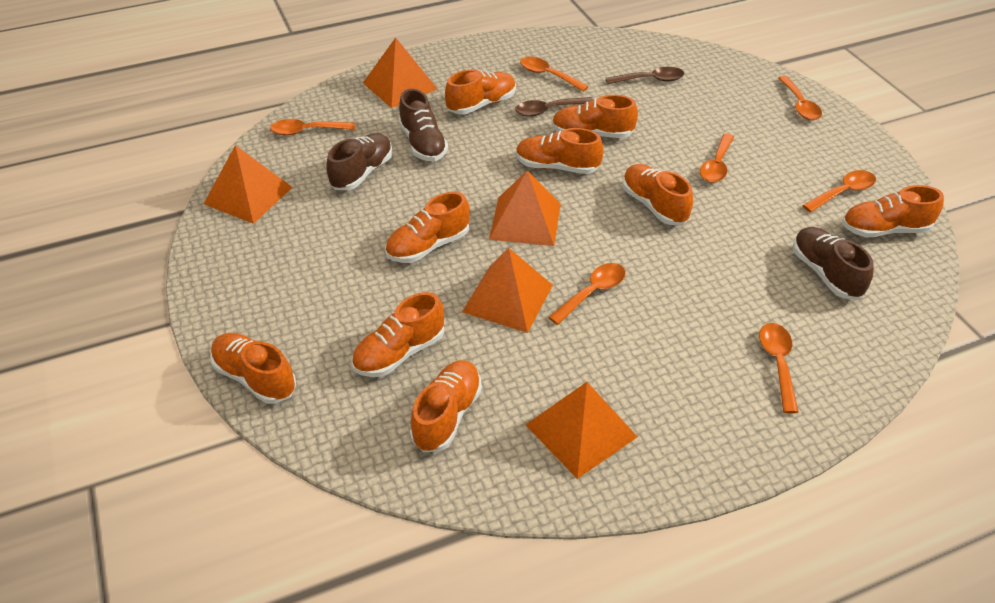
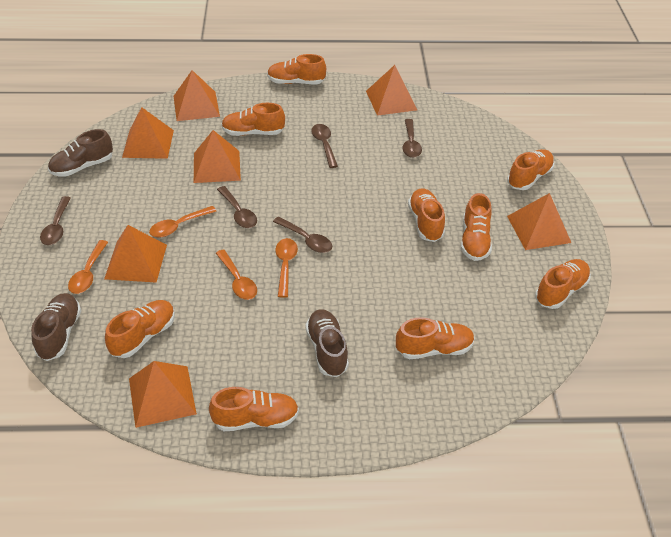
brown spoon: 2 -> 5
orange pyramid: 5 -> 7
orange spoon: 7 -> 4

